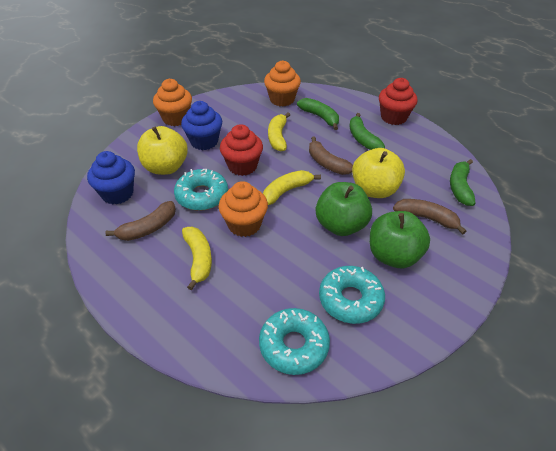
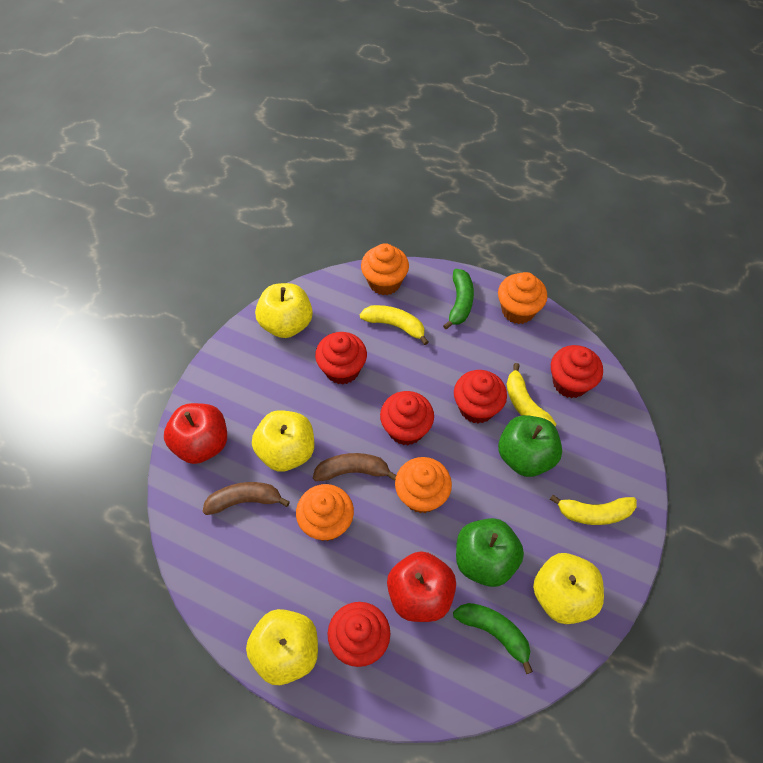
blue cupcake: 2 -> 0
brown banana: 3 -> 2
green banana: 3 -> 2
orange cupcake: 3 -> 4
red apple: 0 -> 2
red cupcake: 2 -> 5
turquoise donut: 3 -> 0
yellow apple: 2 -> 4

